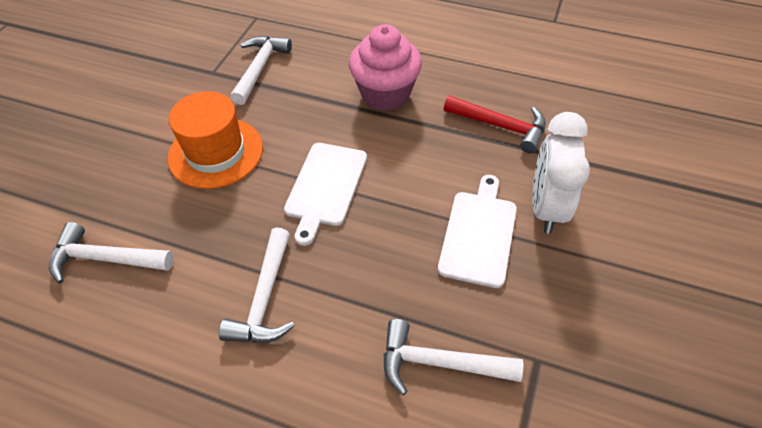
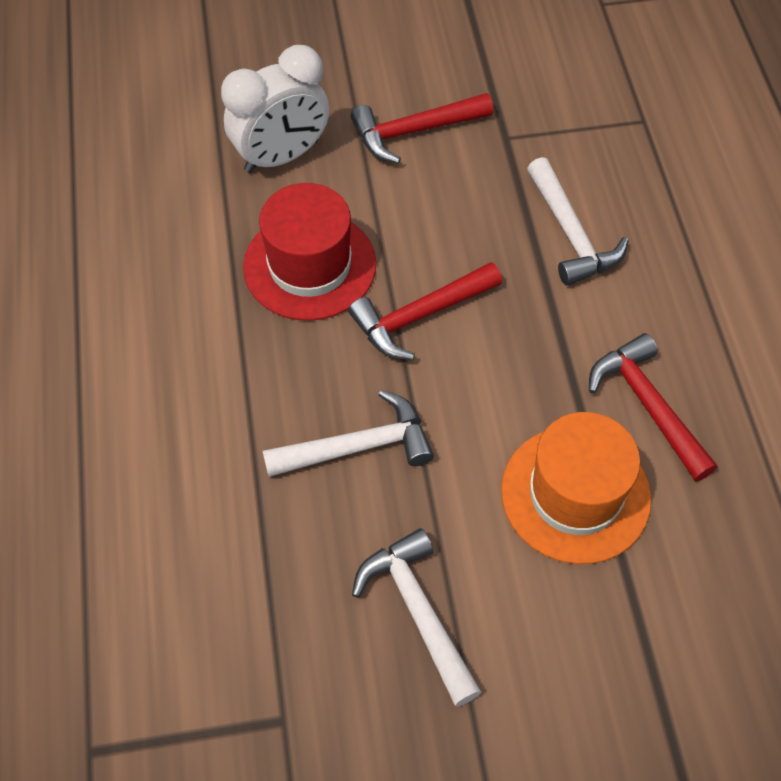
pink cupcake: 1 -> 0
red hammer: 1 -> 3
red hat: 0 -> 1
white cutting board: 2 -> 0
white hammer: 4 -> 3

